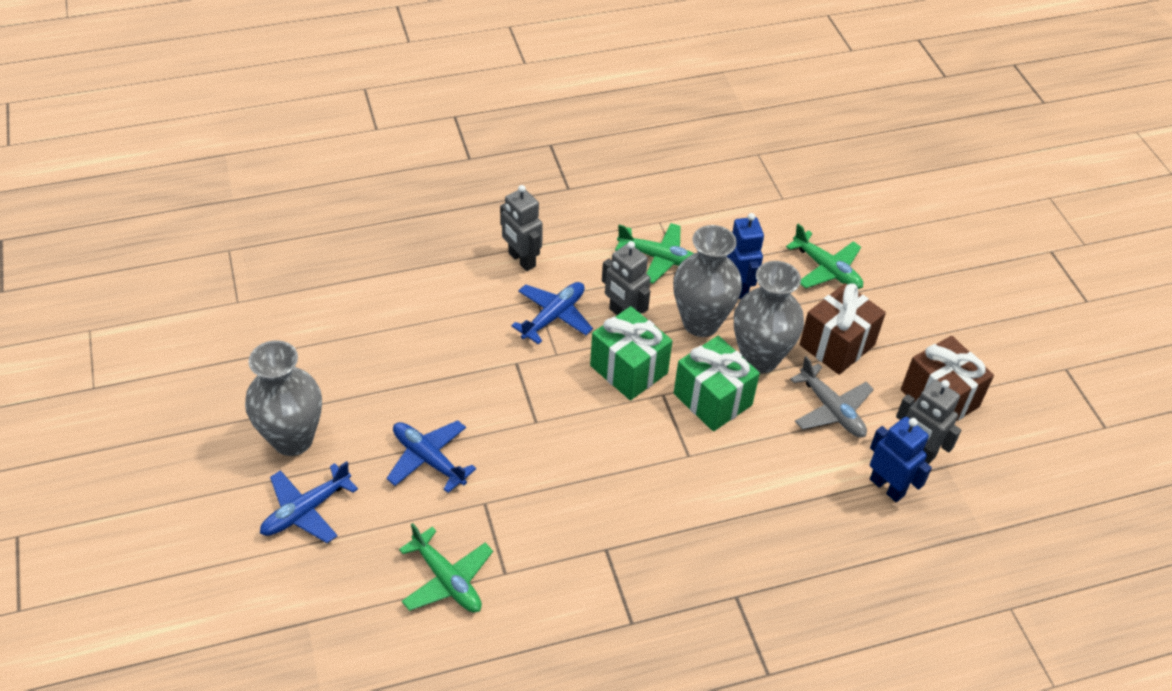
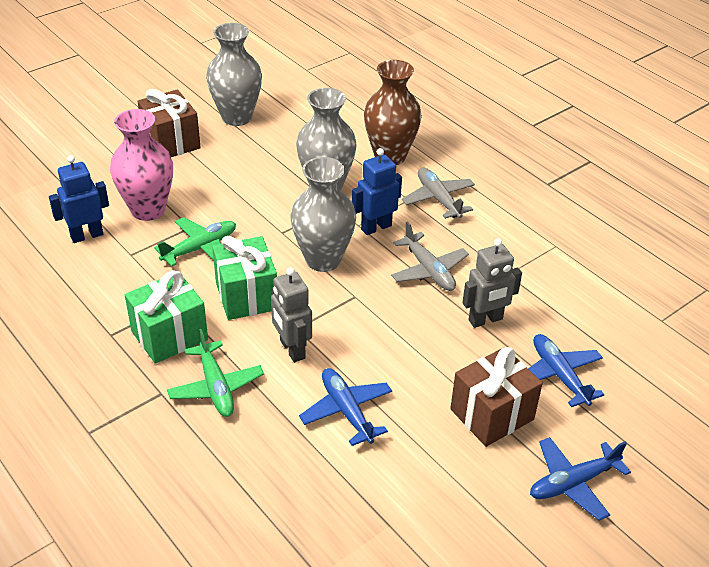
brown vase: 0 -> 1
green plane: 3 -> 2
grey plane: 1 -> 2
grey robot: 3 -> 2
pink vase: 0 -> 1

